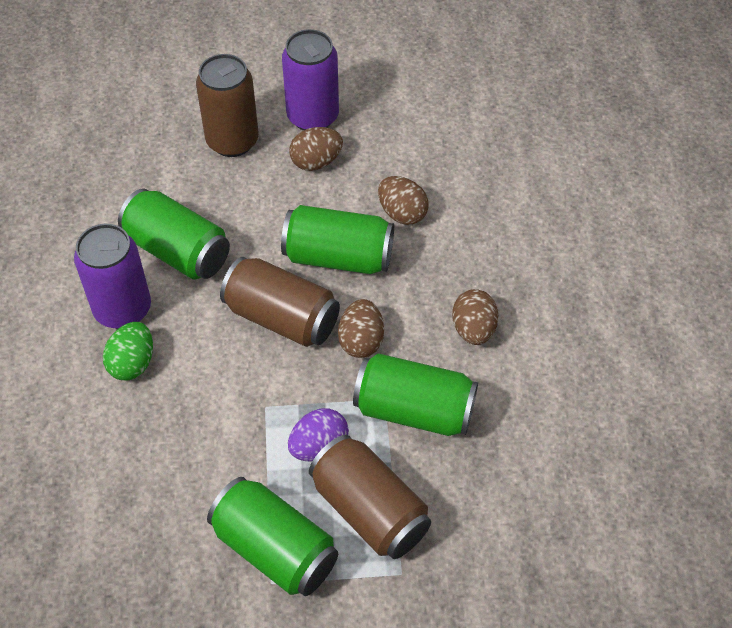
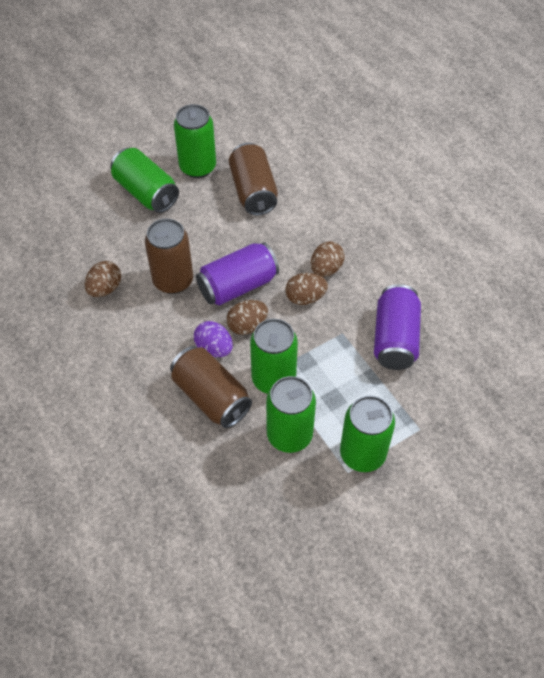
green can: 4 -> 5
green egg: 1 -> 0

